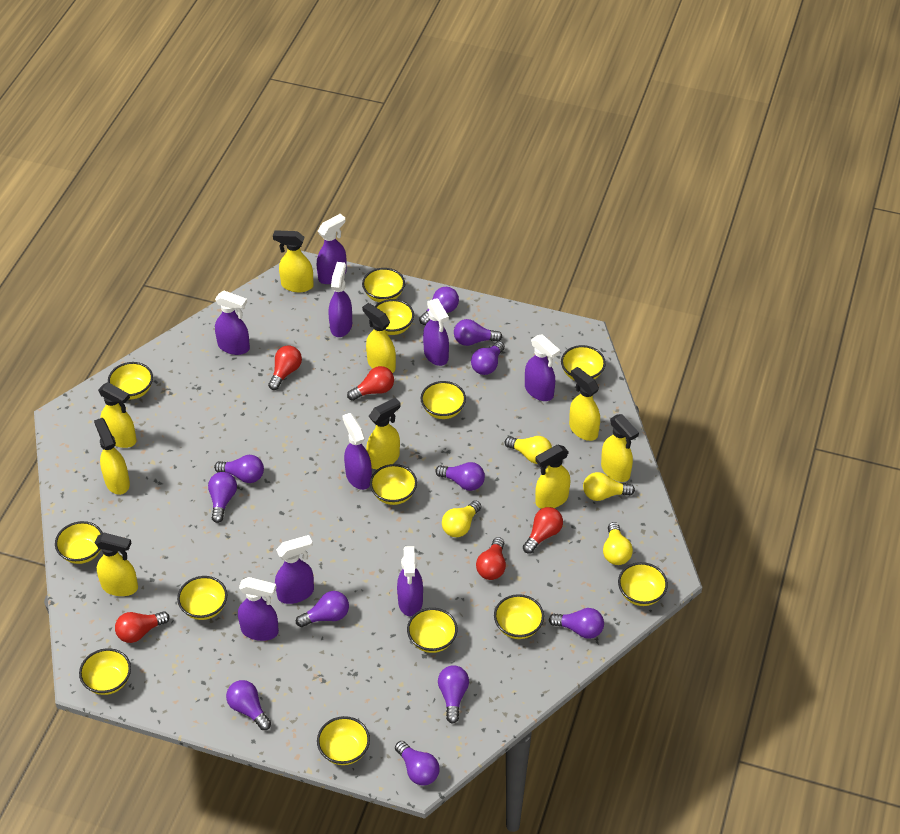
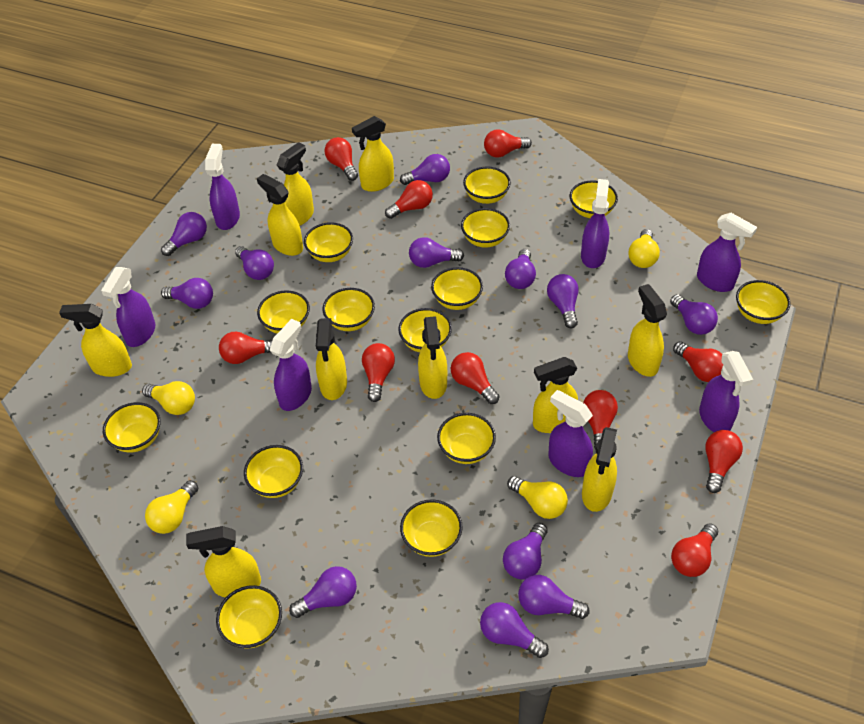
purple light bulb: 11 -> 12
purple spray bottle: 9 -> 7
red light bulb: 5 -> 10
yellow bowl: 13 -> 14
yellow spray bottle: 9 -> 10

